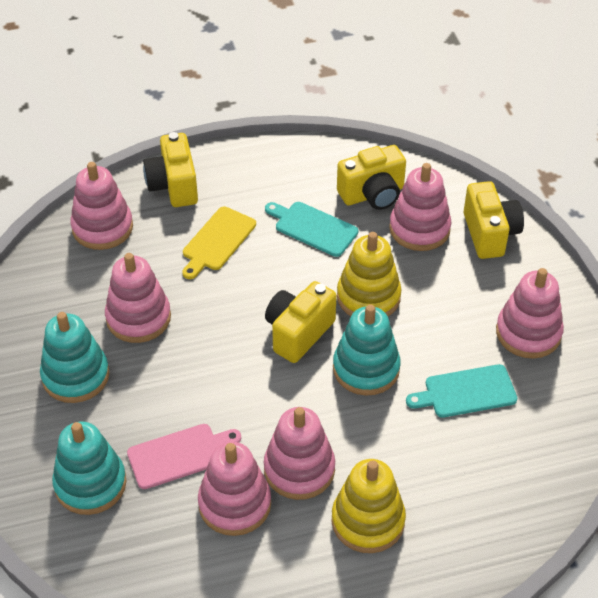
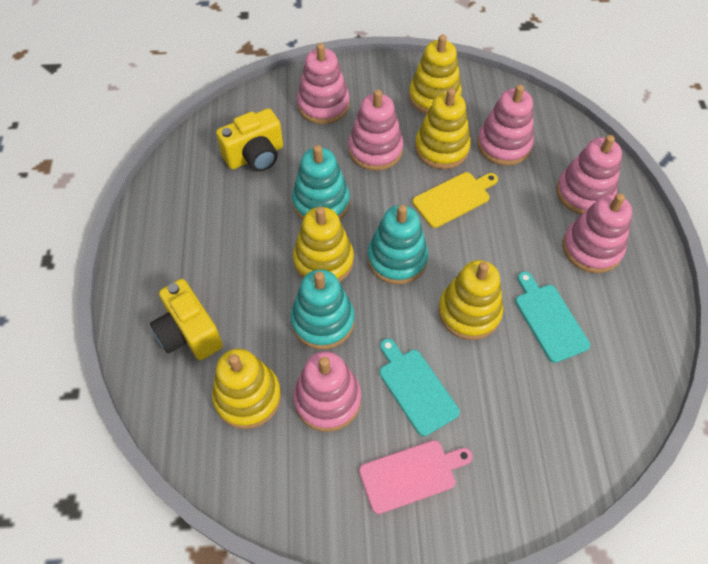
yellow camera: 4 -> 2
yellow stacking toy: 2 -> 5

